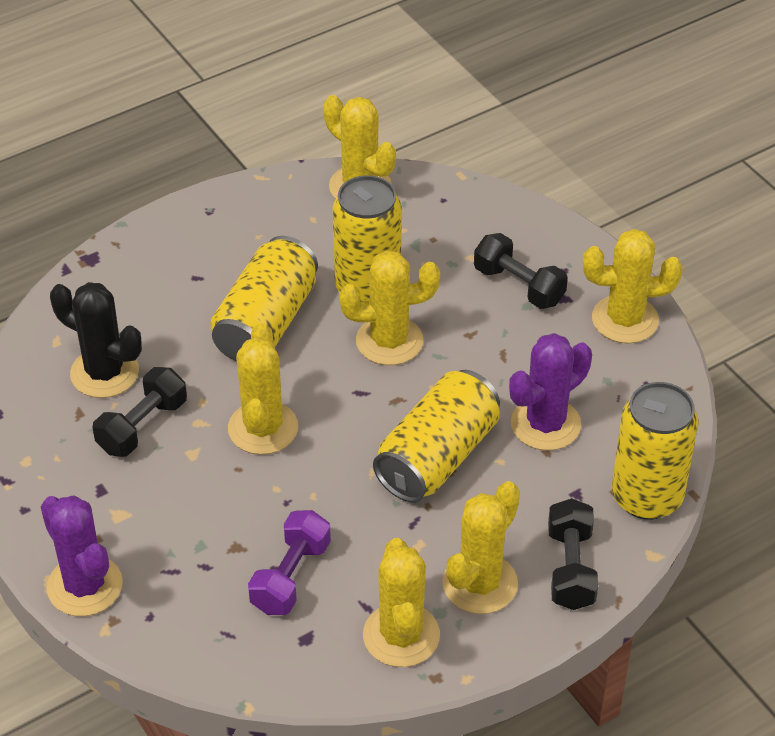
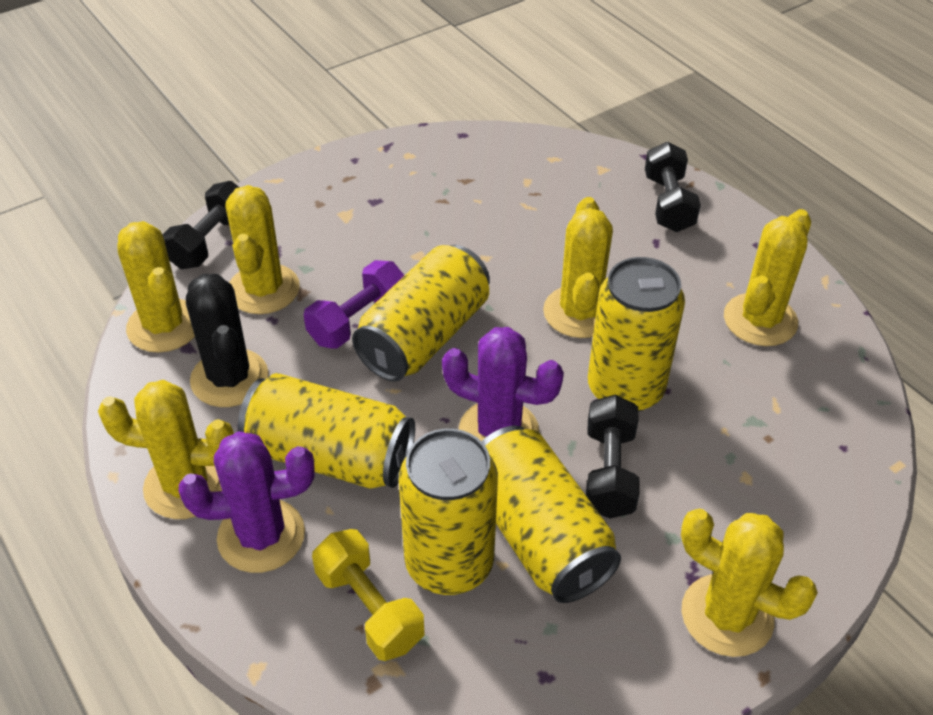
yellow can: 4 -> 5
yellow dumbbell: 0 -> 1

